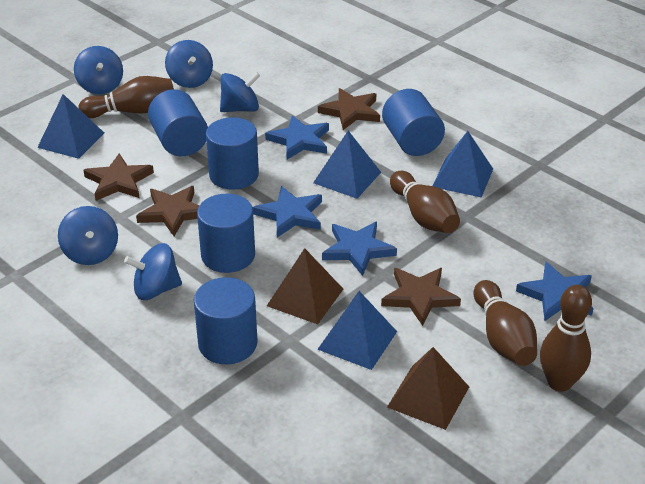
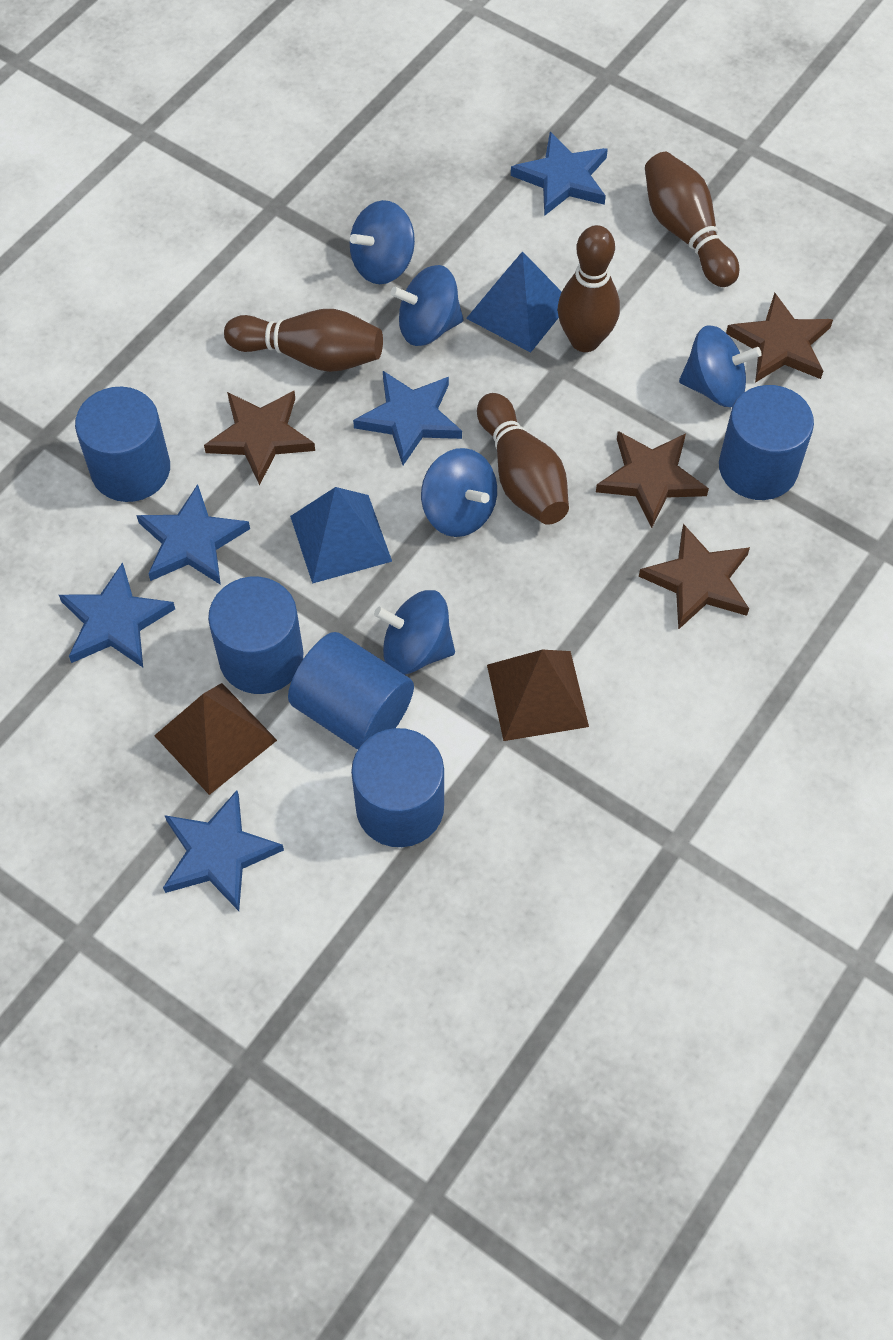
blue pyramid: 4 -> 2
blue star: 4 -> 5

